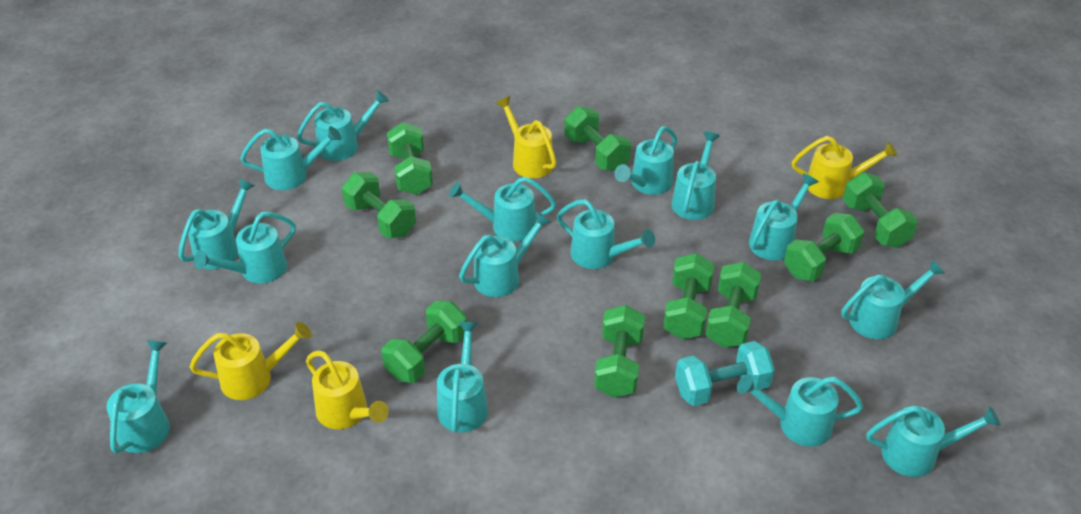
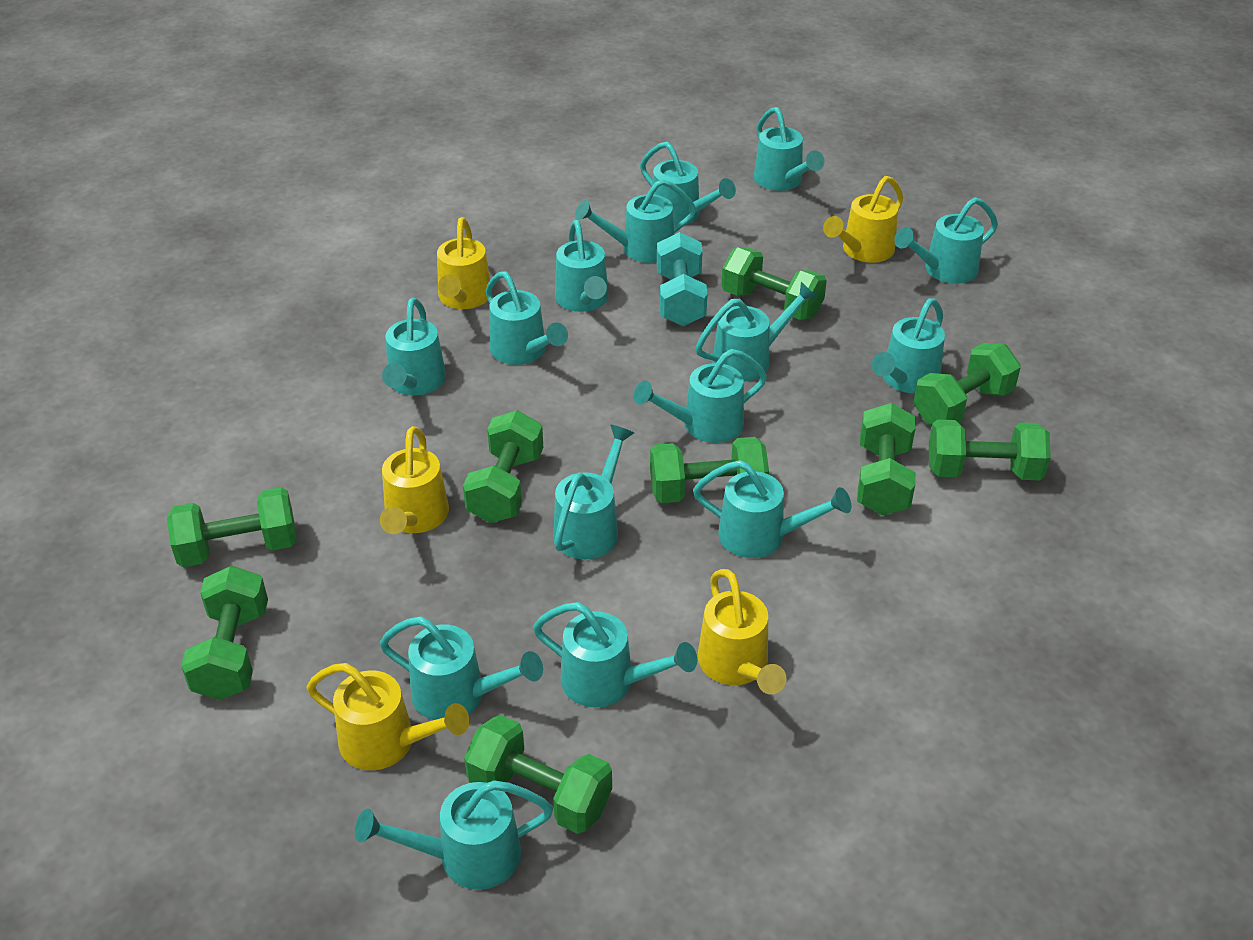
yellow watering can: 4 -> 5

